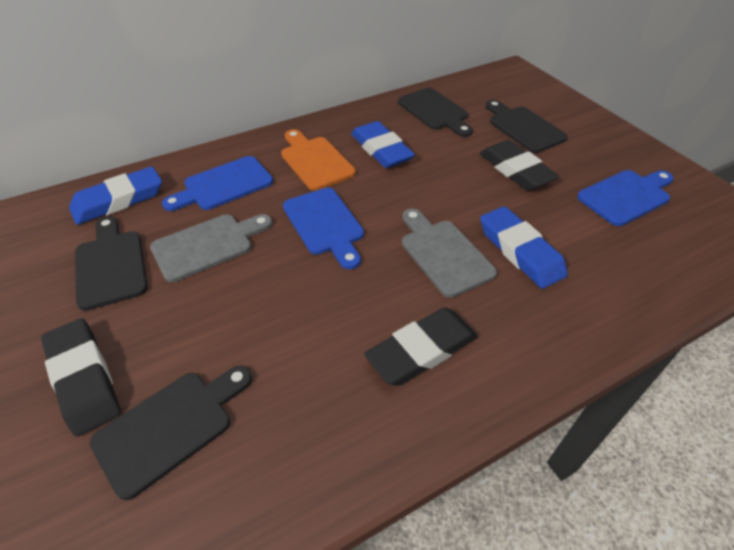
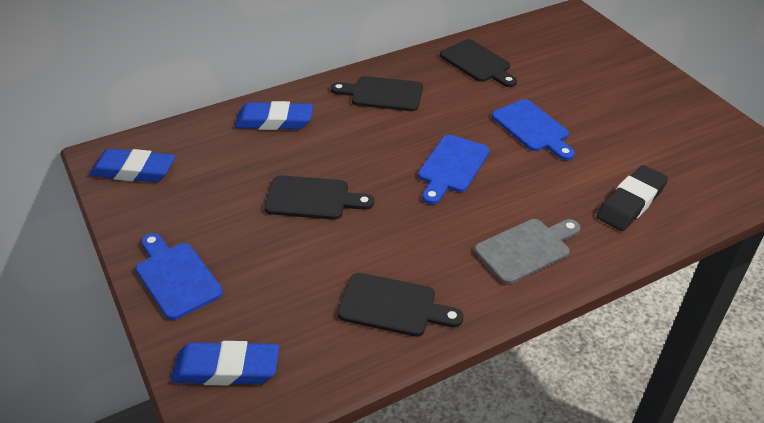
black eraser: 3 -> 1
grey cutting board: 2 -> 1
orange cutting board: 1 -> 0

